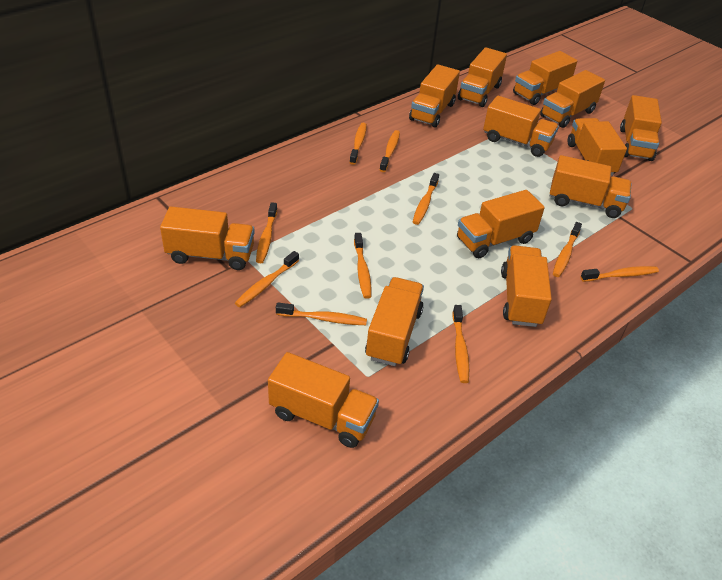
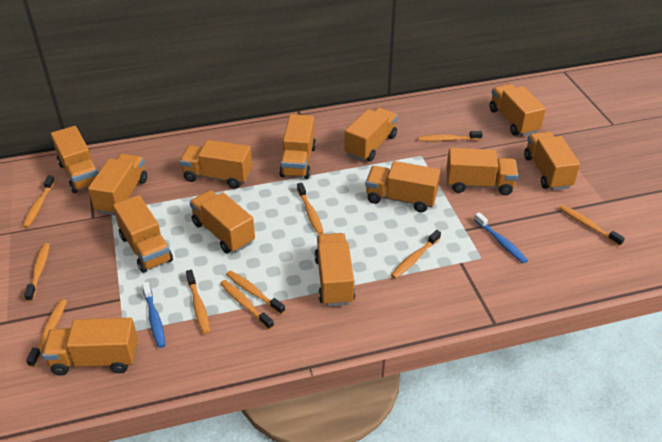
blue toothbrush: 0 -> 2

